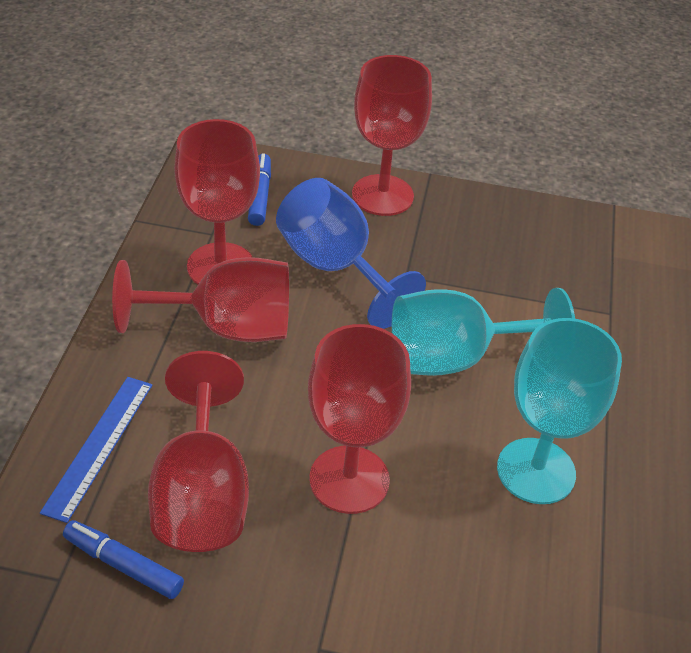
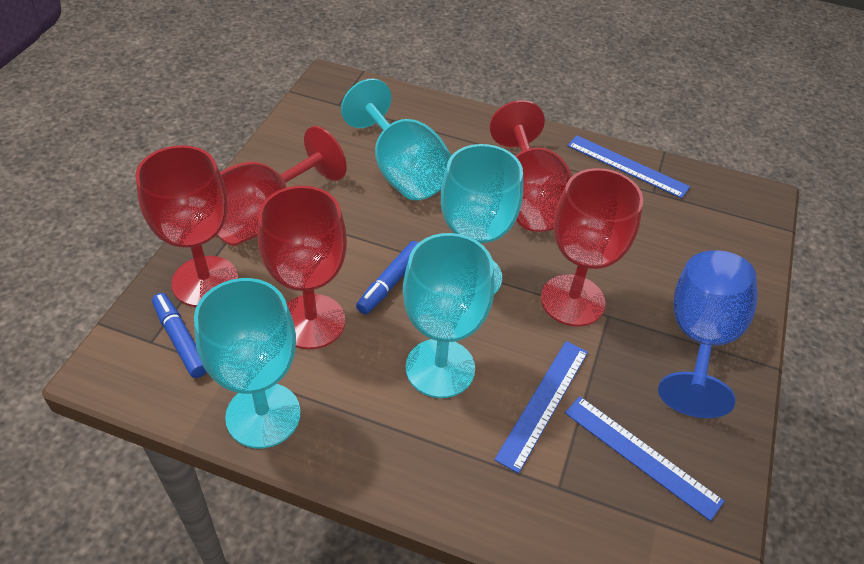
blue ruler: 1 -> 3
turquoise goblet: 2 -> 4

